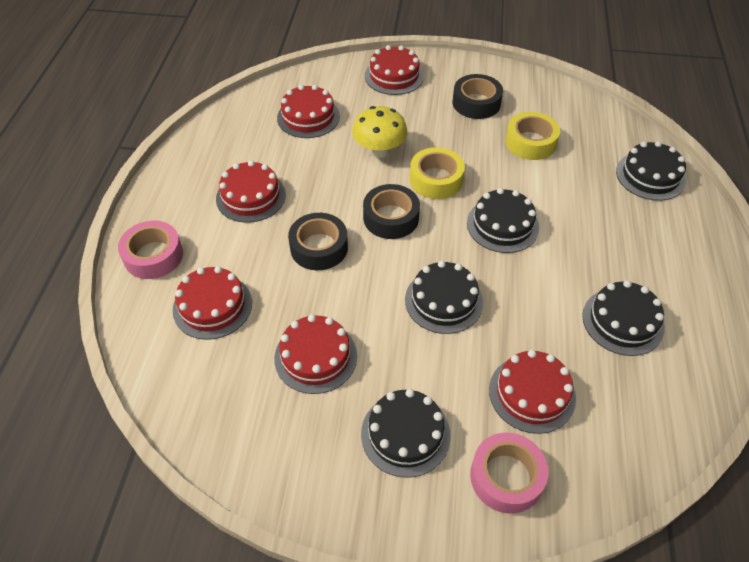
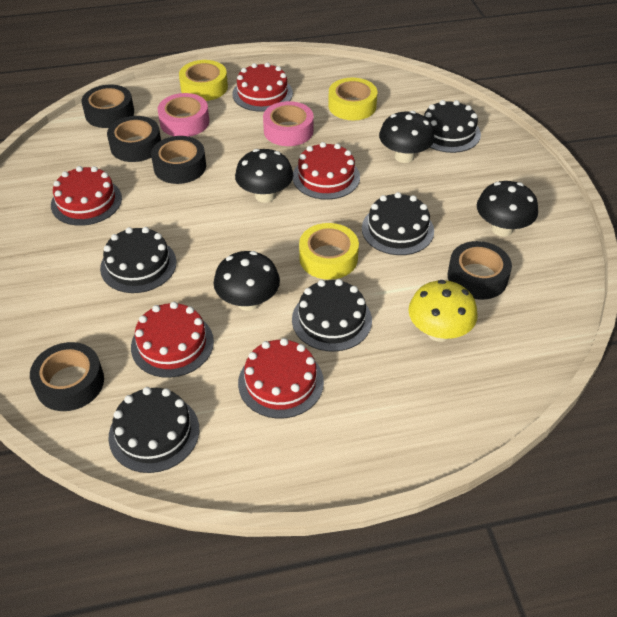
black mushroom: 0 -> 4
black tape: 3 -> 5
red cake: 6 -> 5
yellow tape: 2 -> 3

